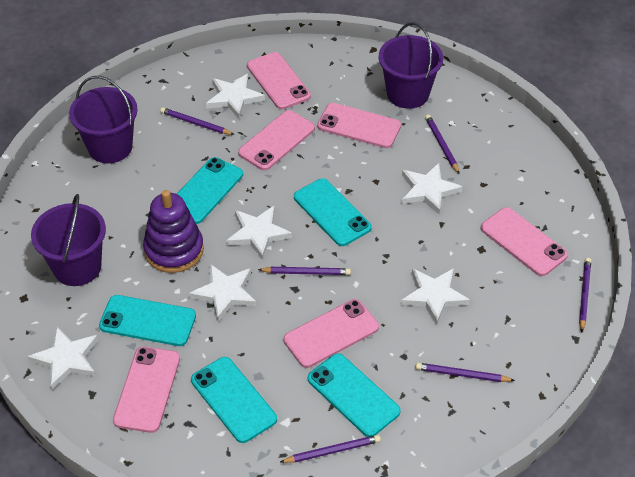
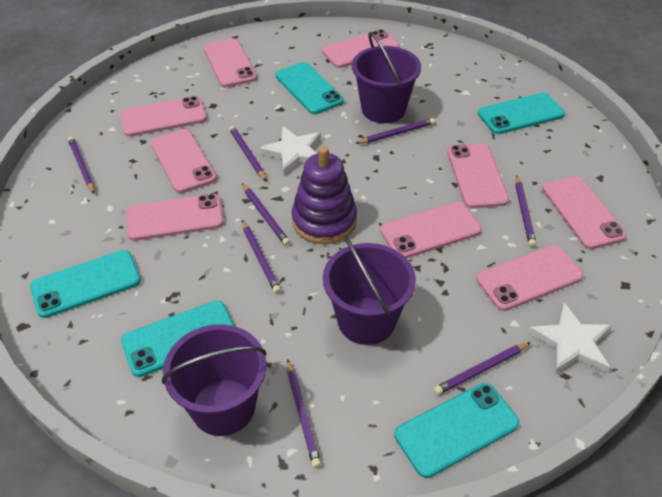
pink phone: 6 -> 9
purple pencil: 6 -> 8
white star: 6 -> 2

